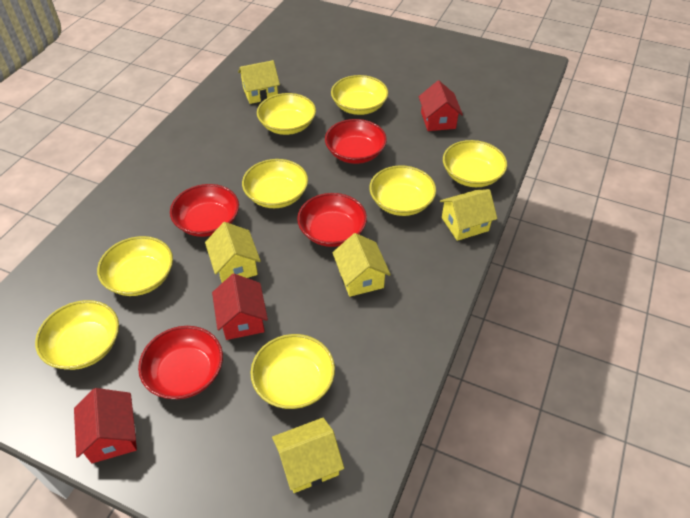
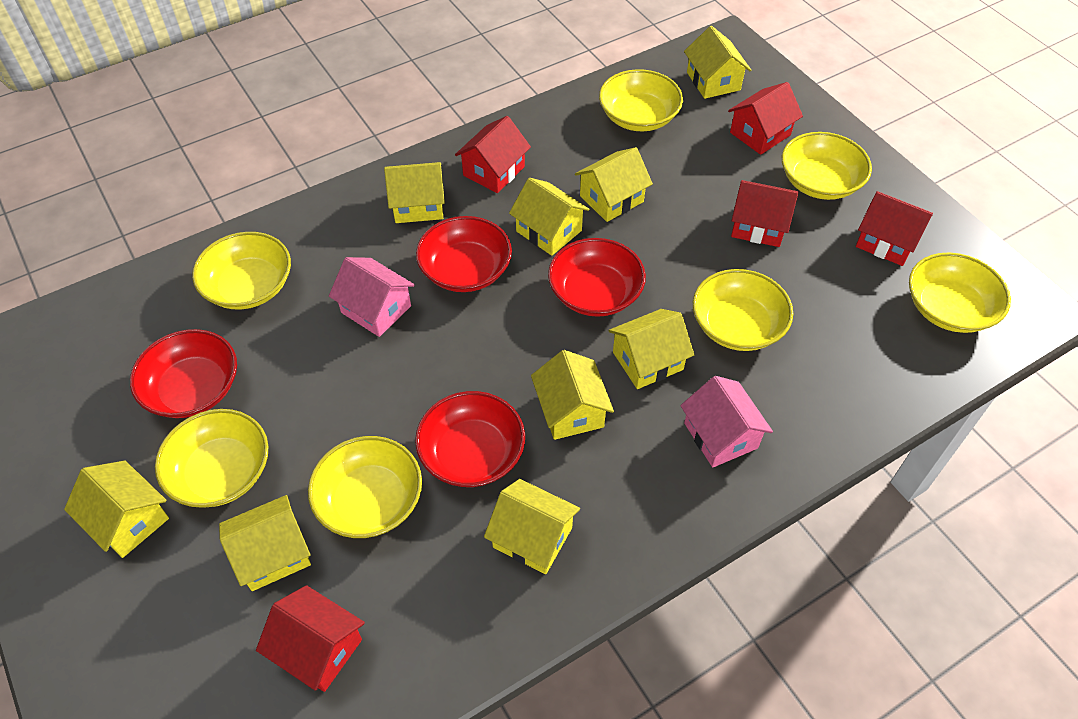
pink house: 0 -> 2
red house: 3 -> 5
yellow bowl: 8 -> 7
yellow house: 5 -> 9

